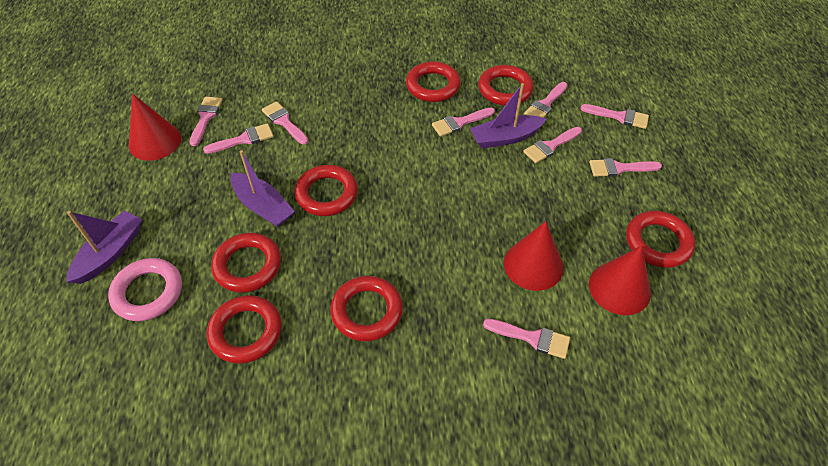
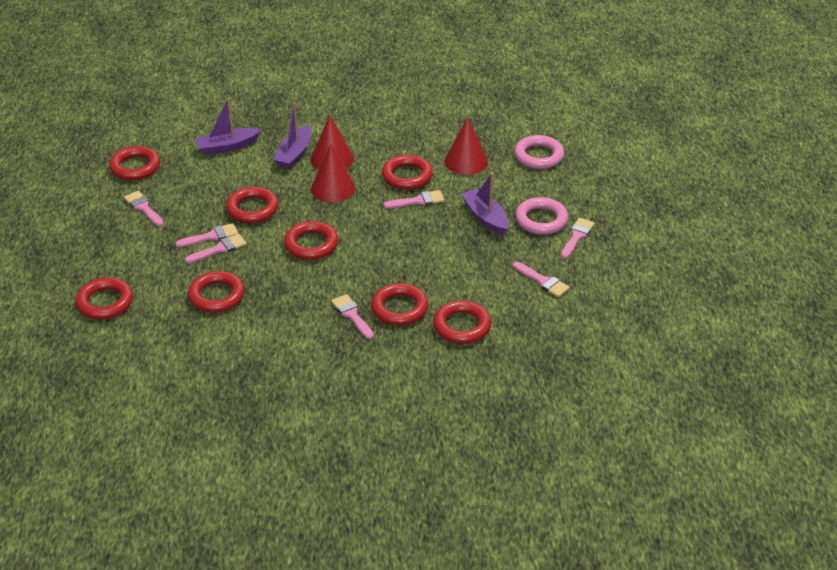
pink brush: 9 -> 7
pink ring: 1 -> 2
red ring: 7 -> 8

